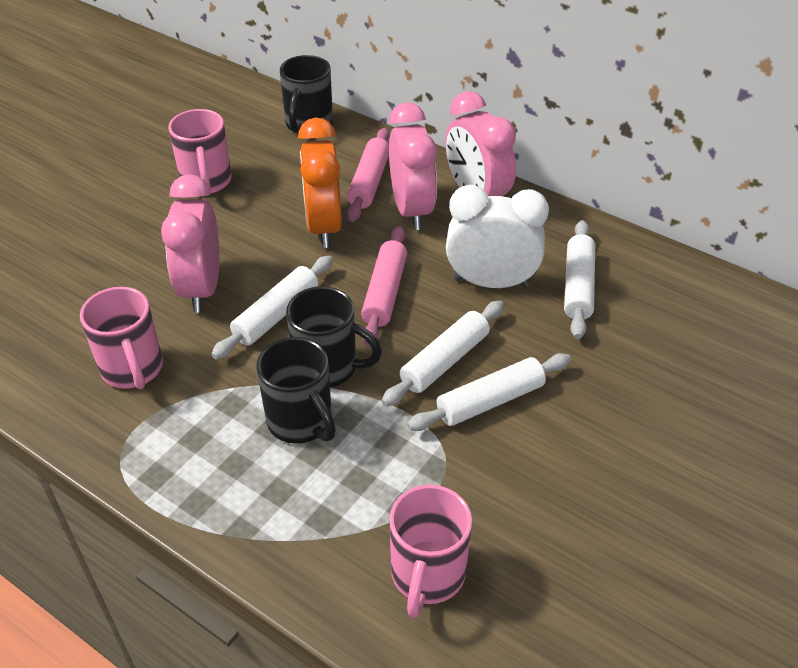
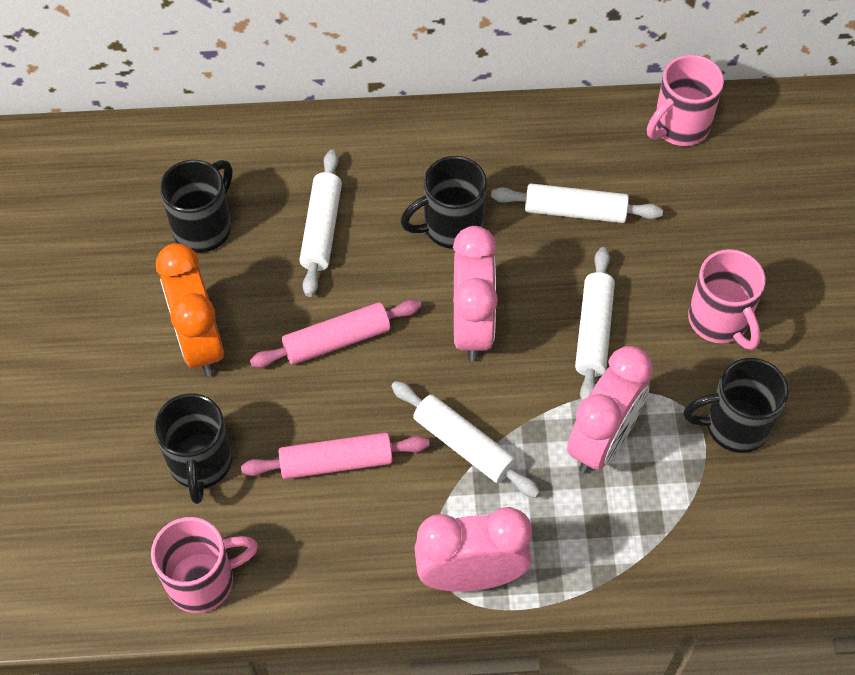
black mug: 3 -> 4
white clock: 1 -> 0

